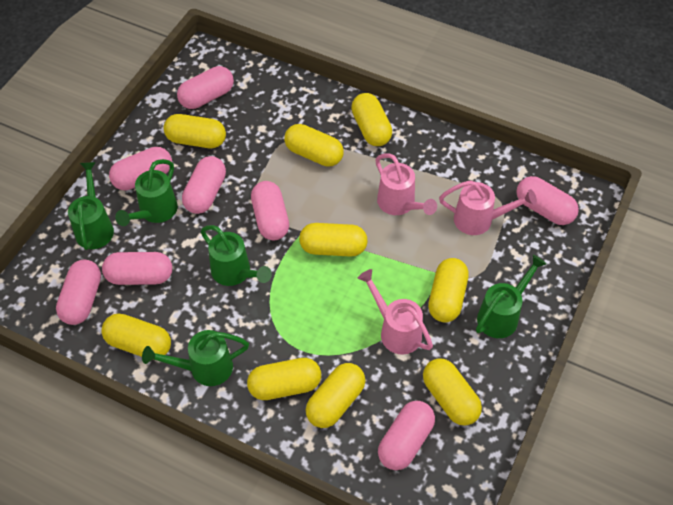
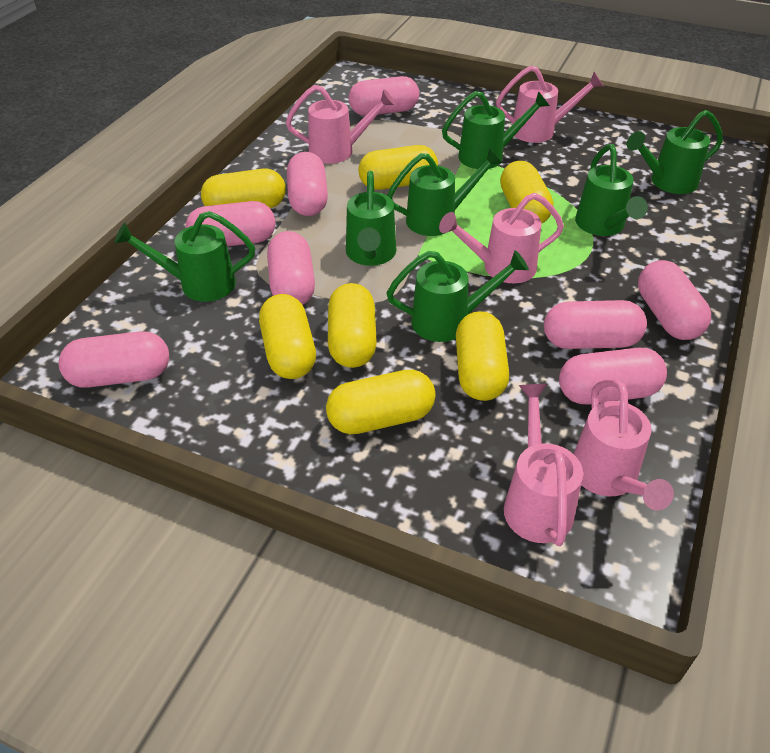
green watering can: 5 -> 7
pink watering can: 3 -> 5
yellow capsule: 9 -> 7

